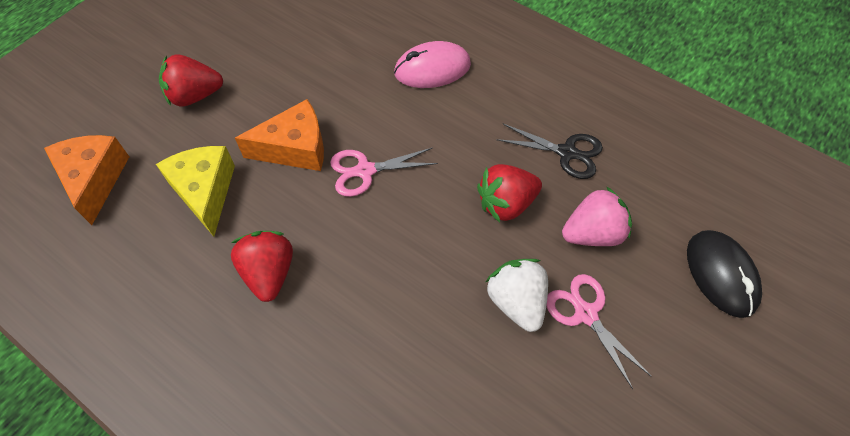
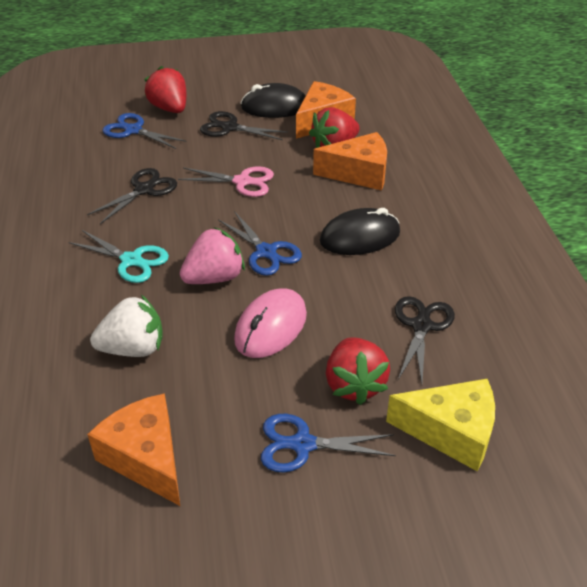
black mouse: 1 -> 2
black scissors: 1 -> 3
blue scissors: 0 -> 3
orange cheese: 2 -> 3
pink scissors: 2 -> 1
turquoise scissors: 0 -> 1

